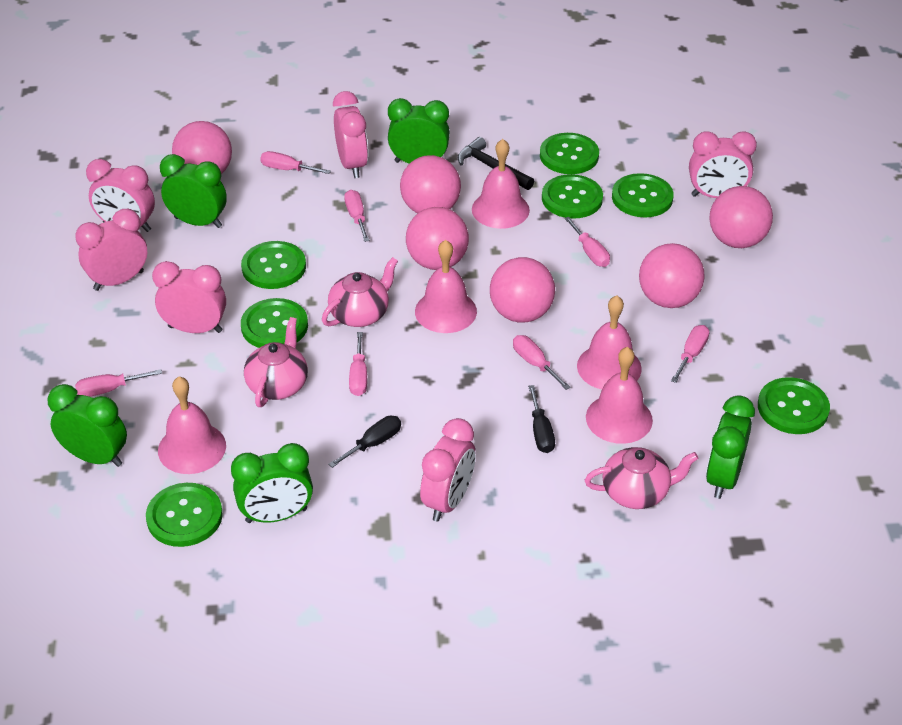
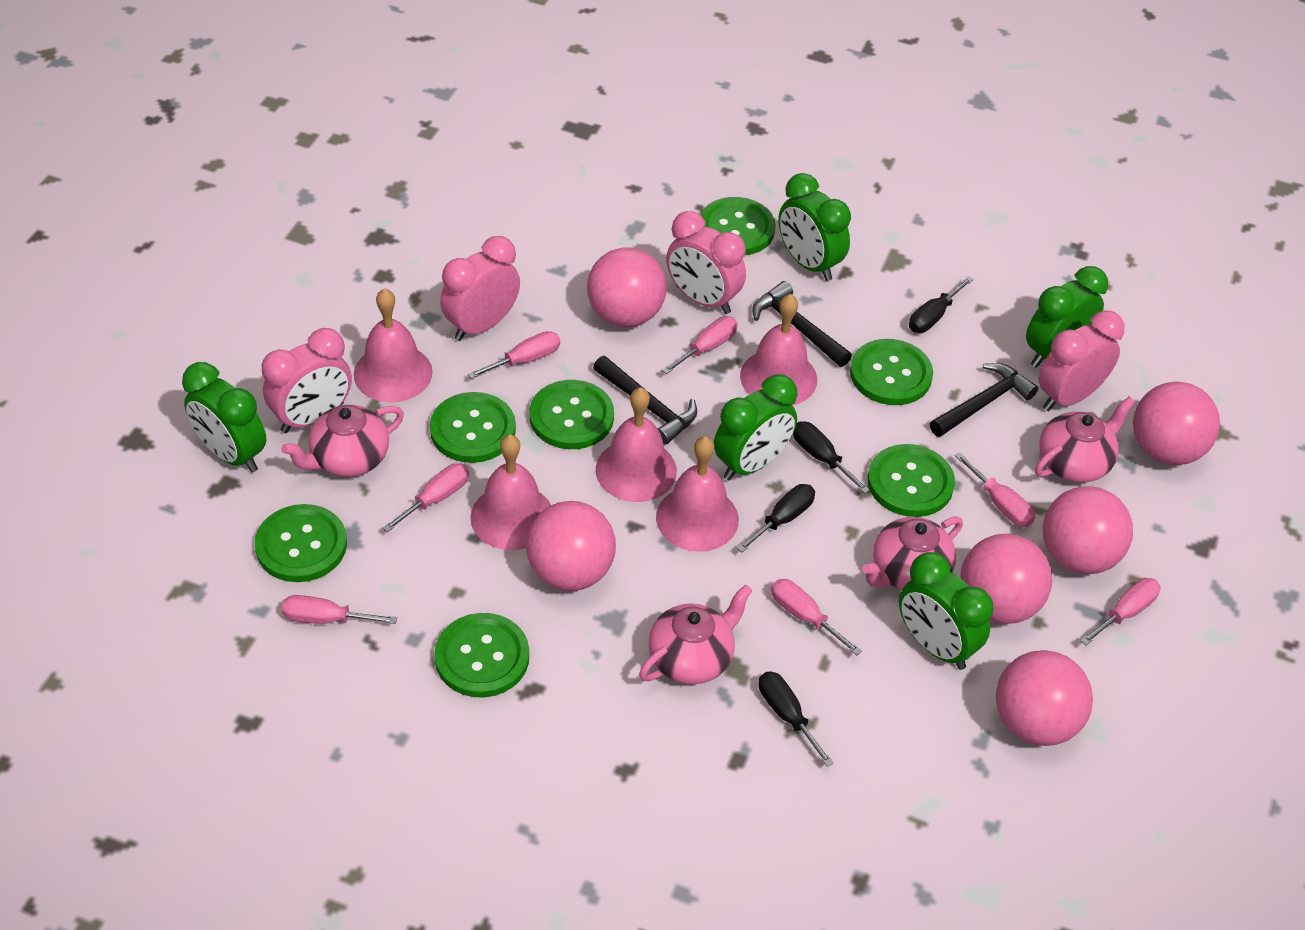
black hammer: 1 -> 3
black screwdriver: 2 -> 4
pink clock: 6 -> 4
pink teapot: 3 -> 4

